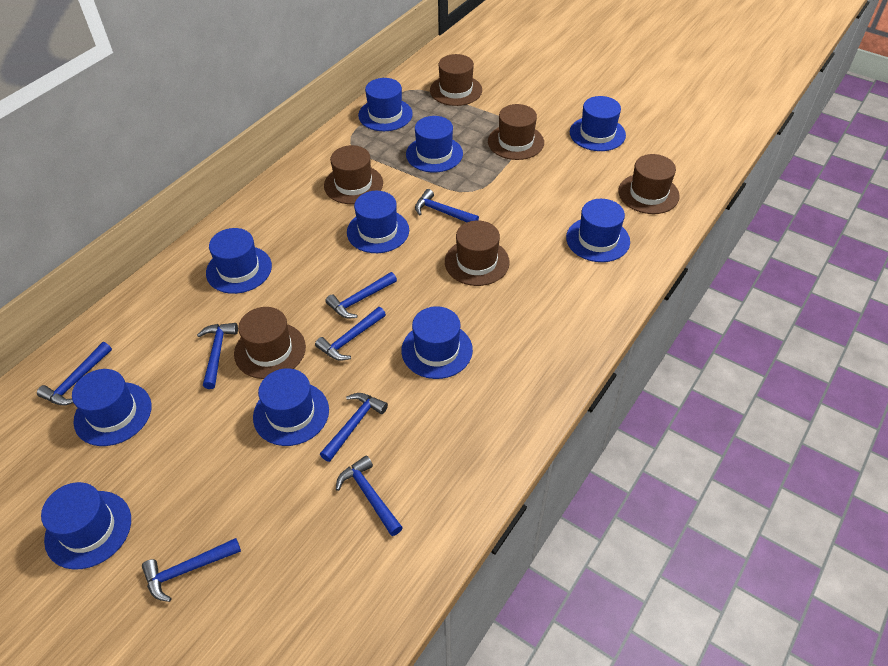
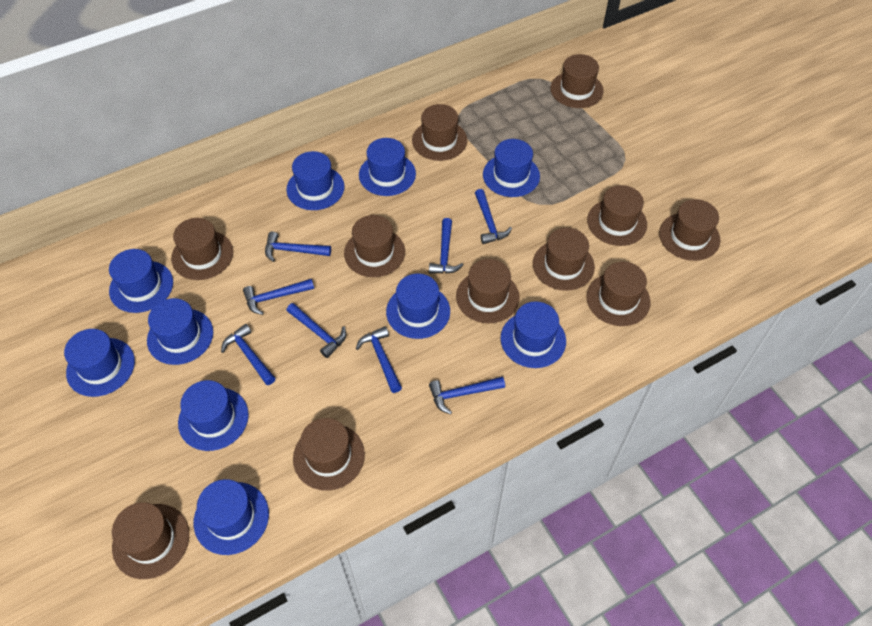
brown hat: 6 -> 11

